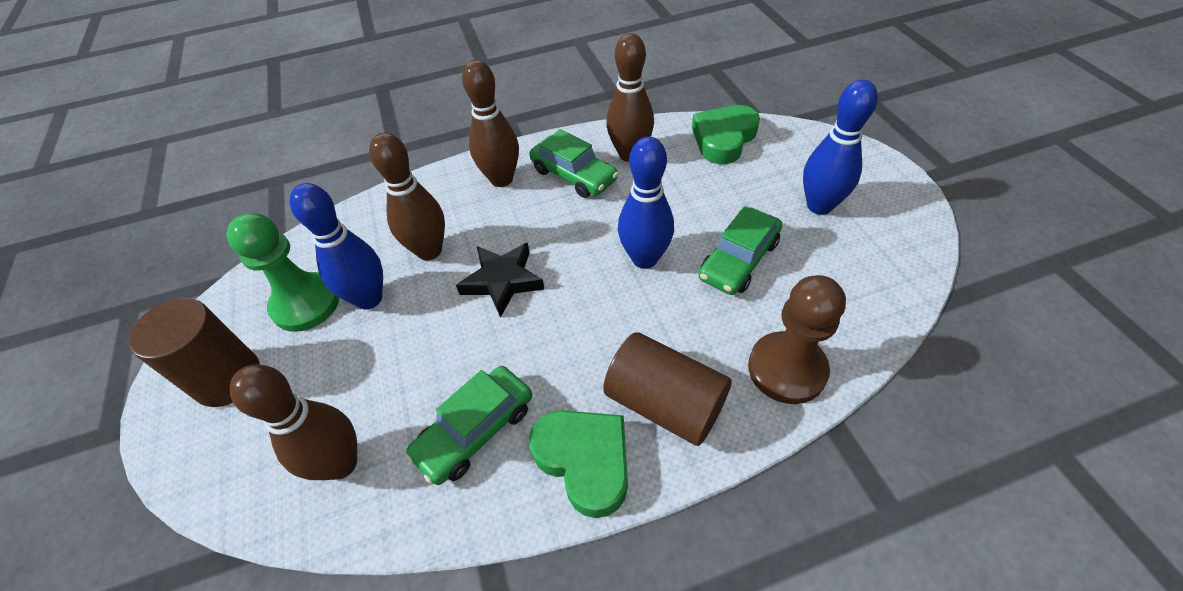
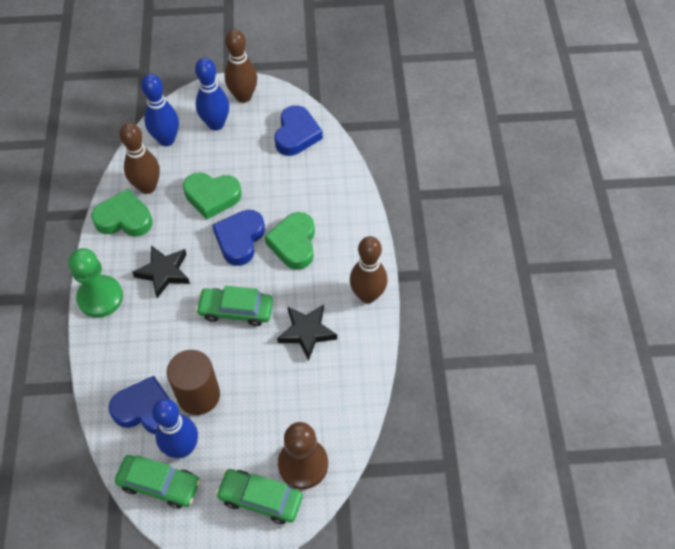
black star: 1 -> 2
blue heart: 0 -> 3
brown bowling pin: 4 -> 3
brown cylinder: 2 -> 1
green heart: 2 -> 3

